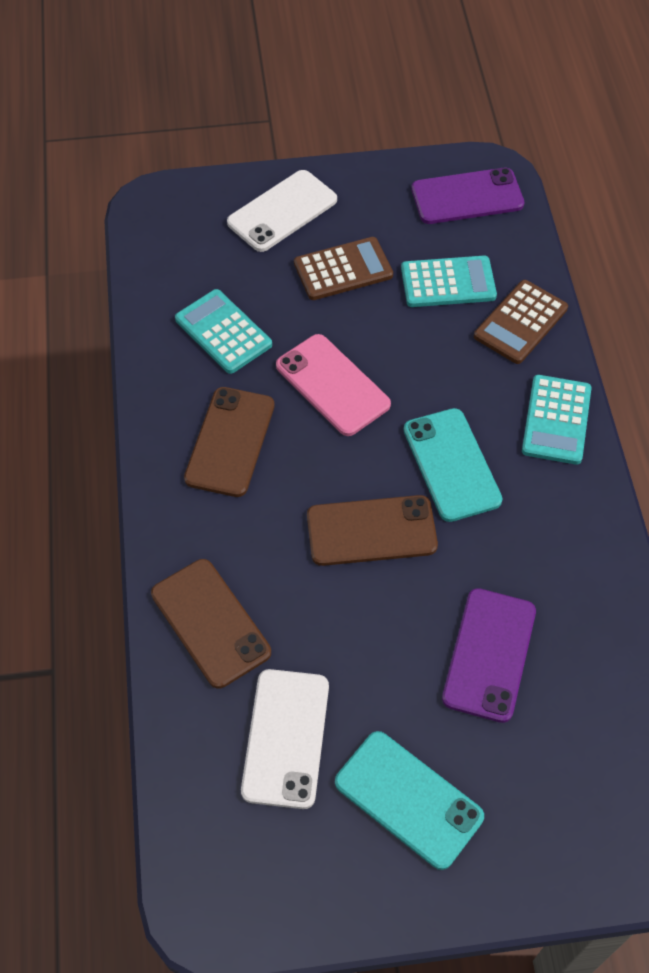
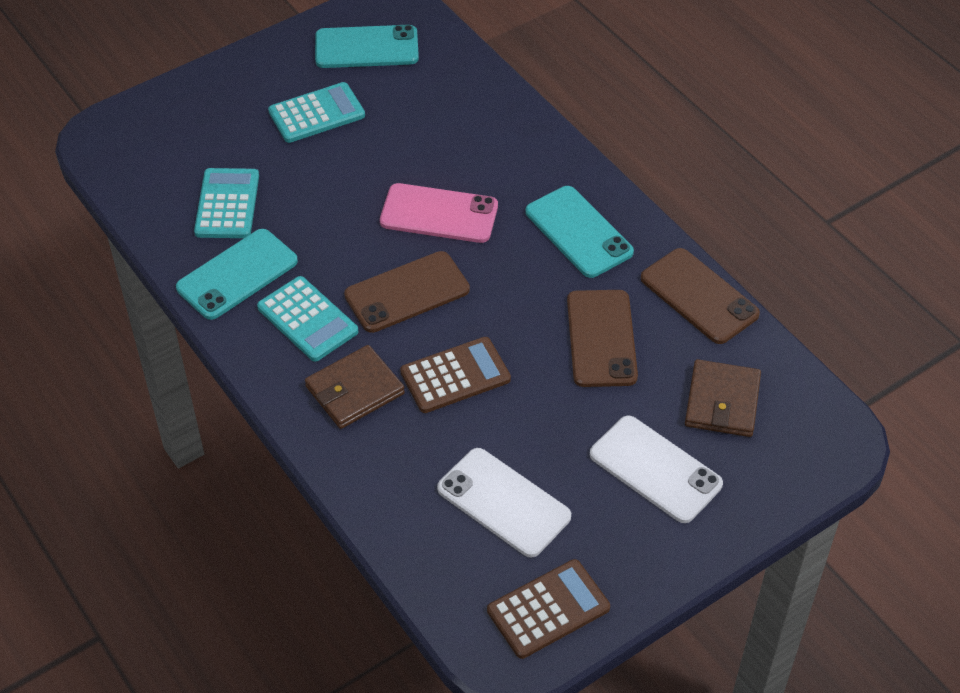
brown wallet: 0 -> 2
purple phone: 2 -> 0
turquoise phone: 2 -> 3

